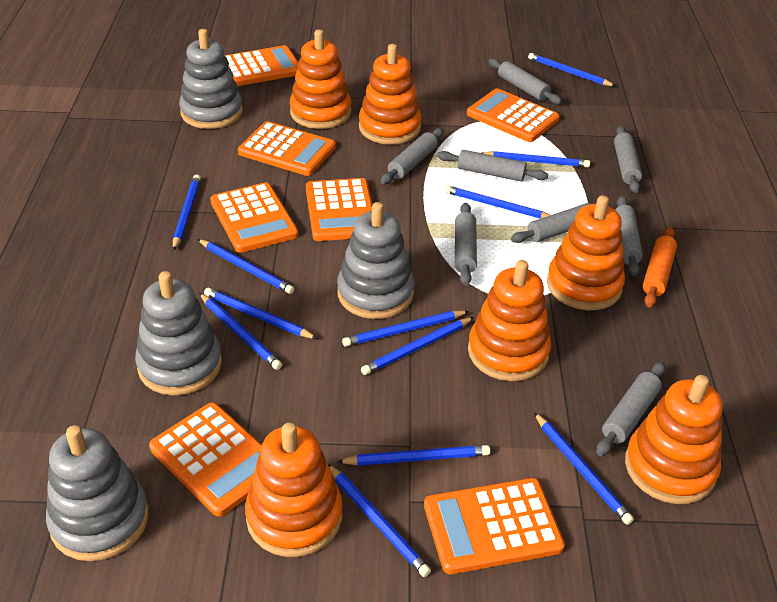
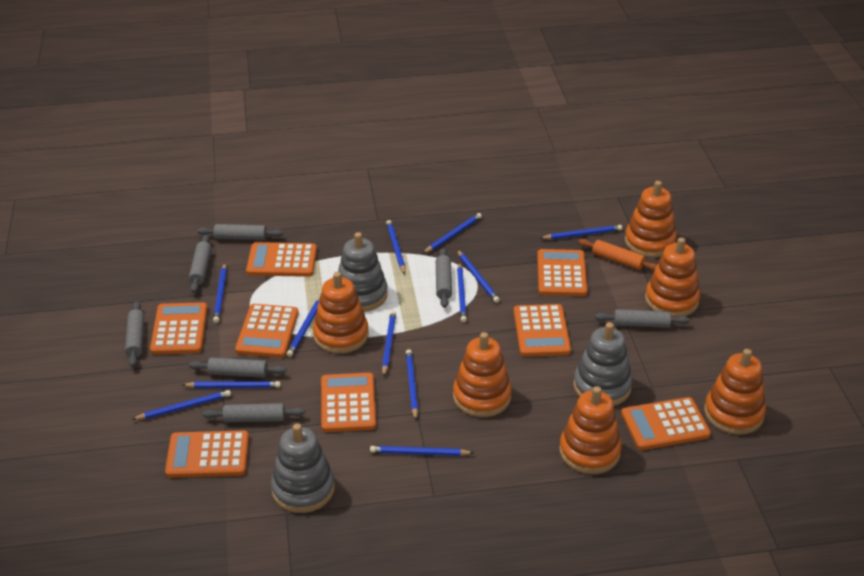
grey rolling pin: 8 -> 7
grey stacking toy: 4 -> 3
orange calculator: 7 -> 8

